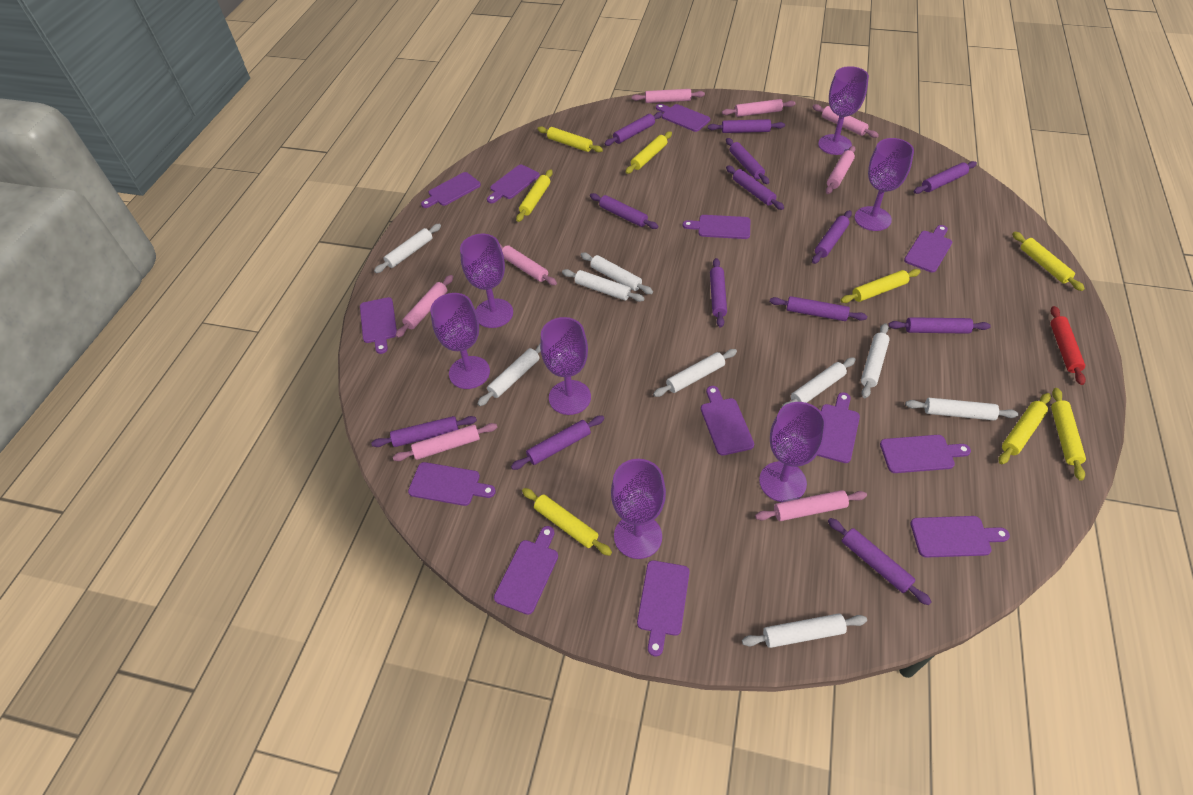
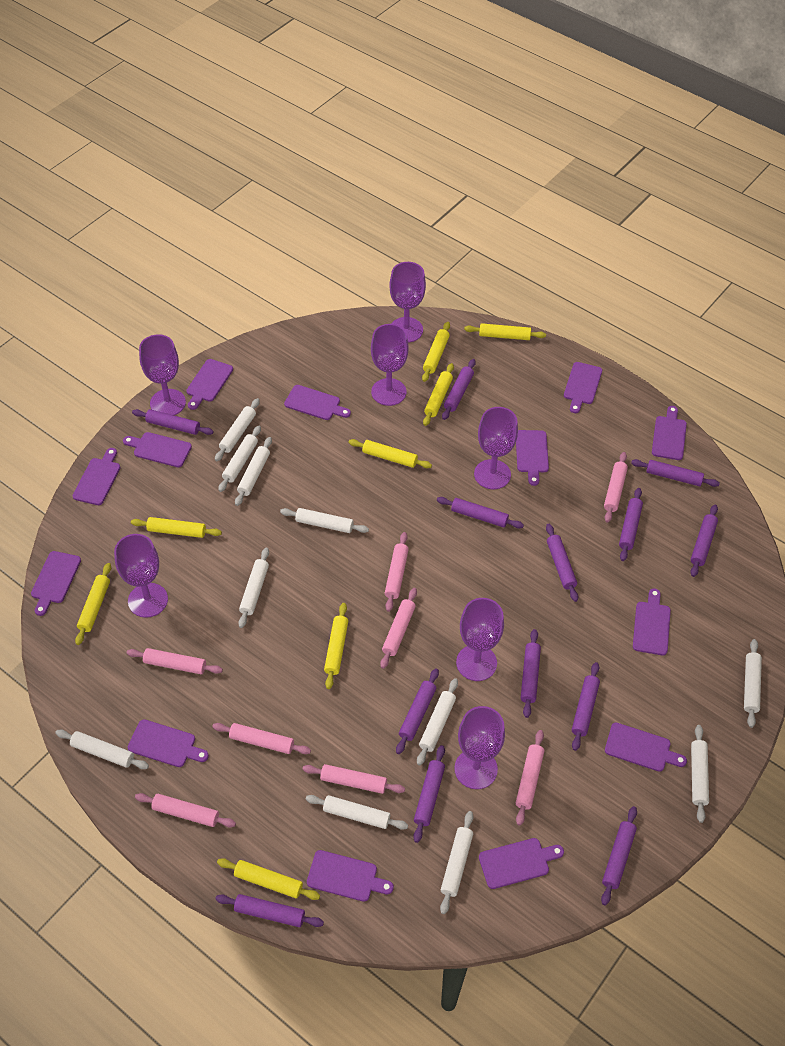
red rolling pin: 1 -> 0
white rolling pin: 9 -> 11

